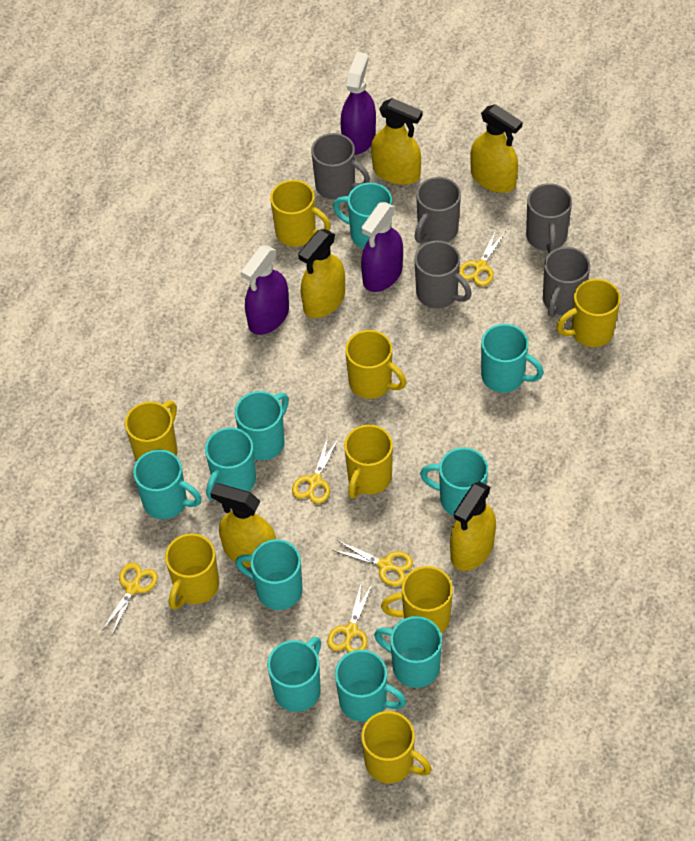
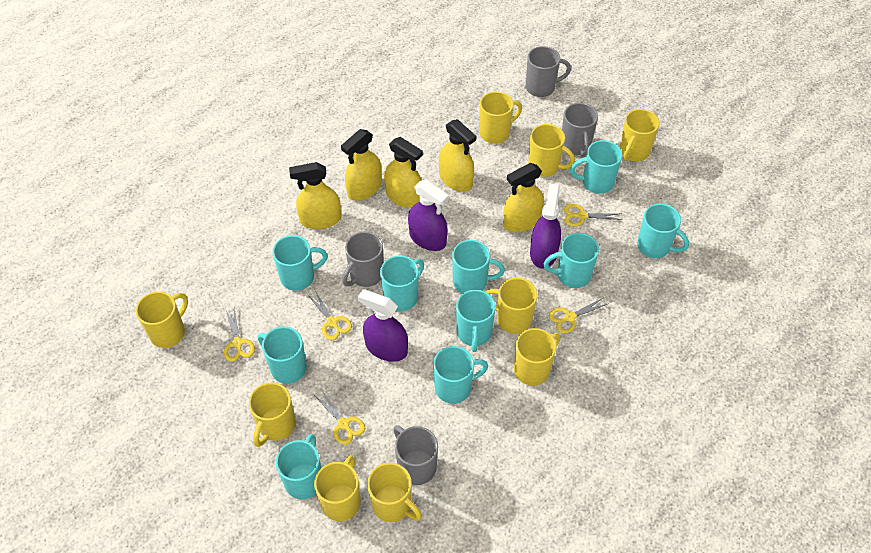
grey mug: 5 -> 4
yellow mug: 8 -> 9

